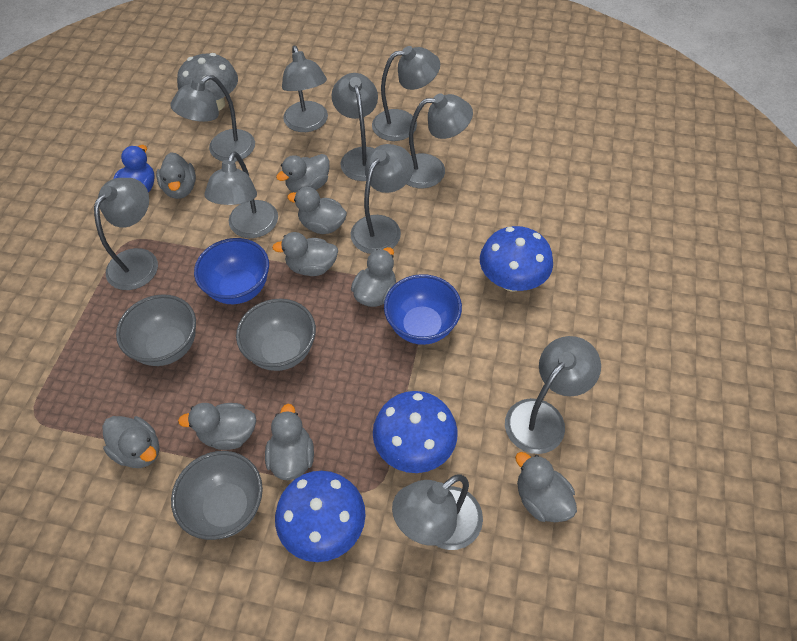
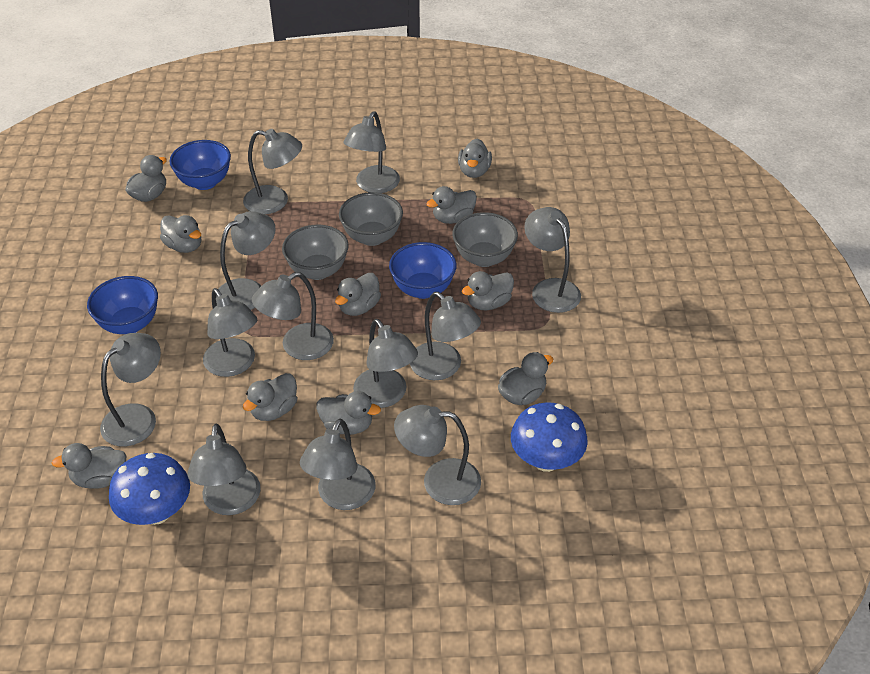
blue bowl: 2 -> 3
blue duck: 1 -> 0
blue mushroom: 3 -> 2
grey duck: 9 -> 10
grey lamp: 10 -> 12
grey mushroom: 1 -> 0

